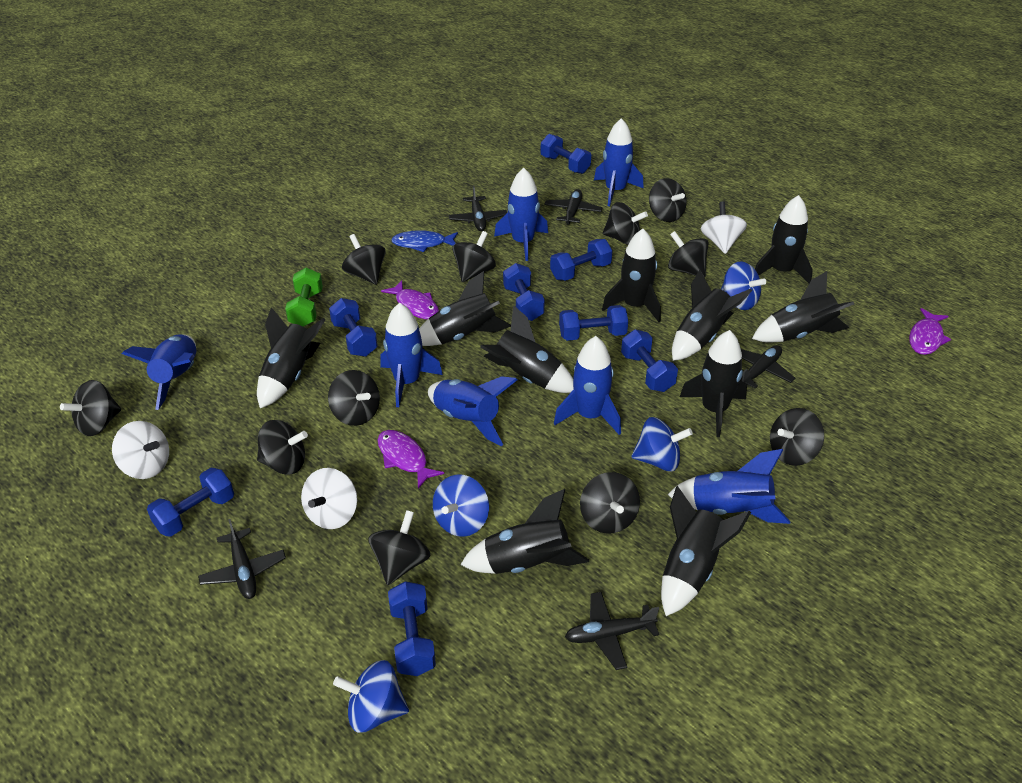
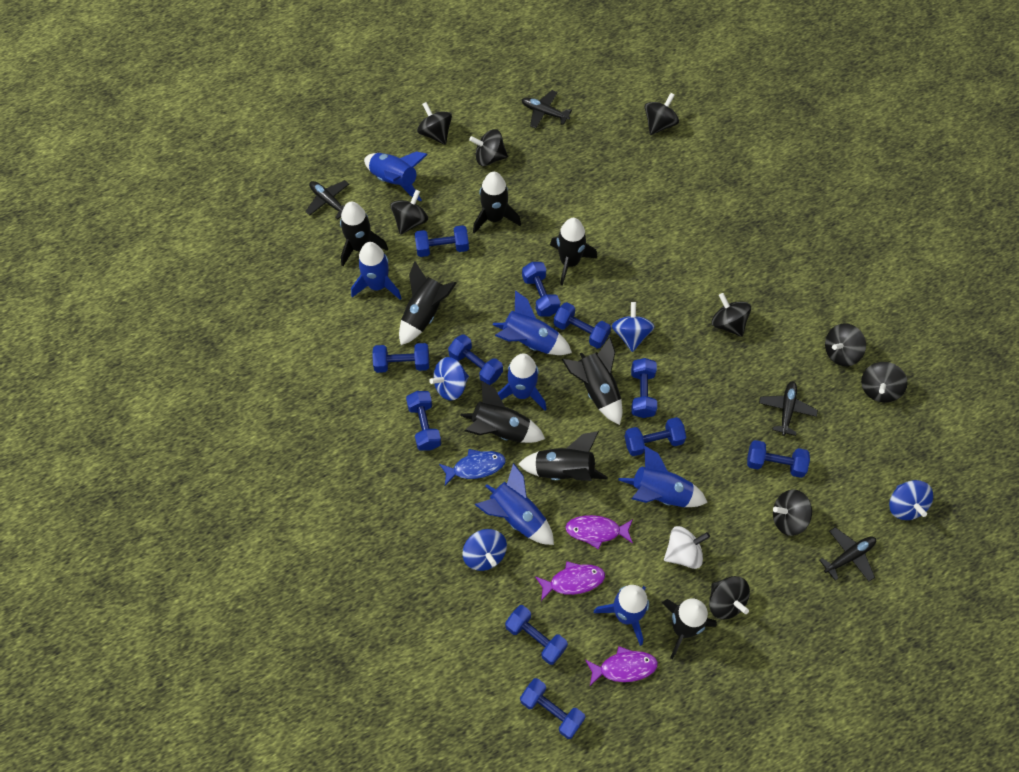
black plane: 5 -> 4
black rocket: 10 -> 8
black spinning top: 11 -> 9
blue dumbbell: 8 -> 11
green dumbbell: 1 -> 0
white spinning top: 3 -> 1

